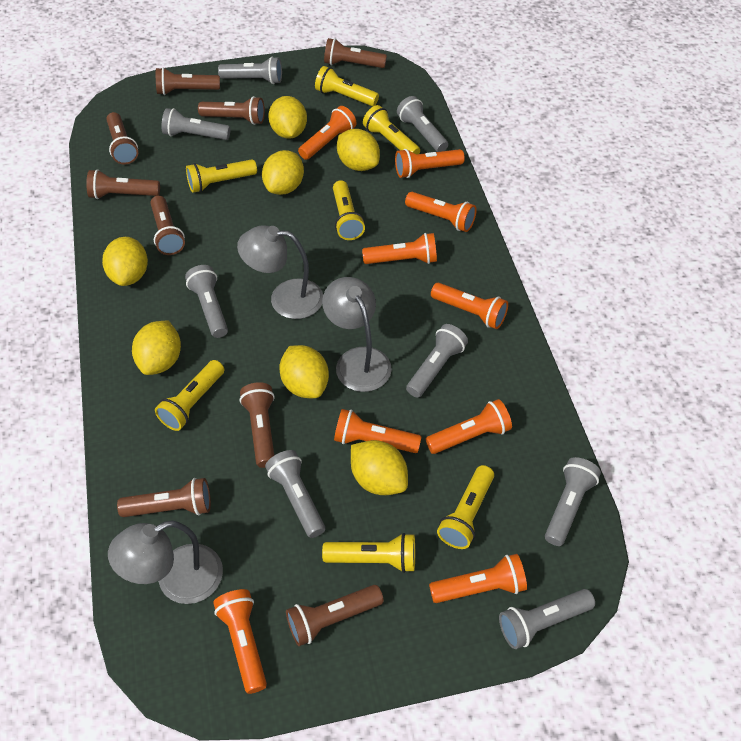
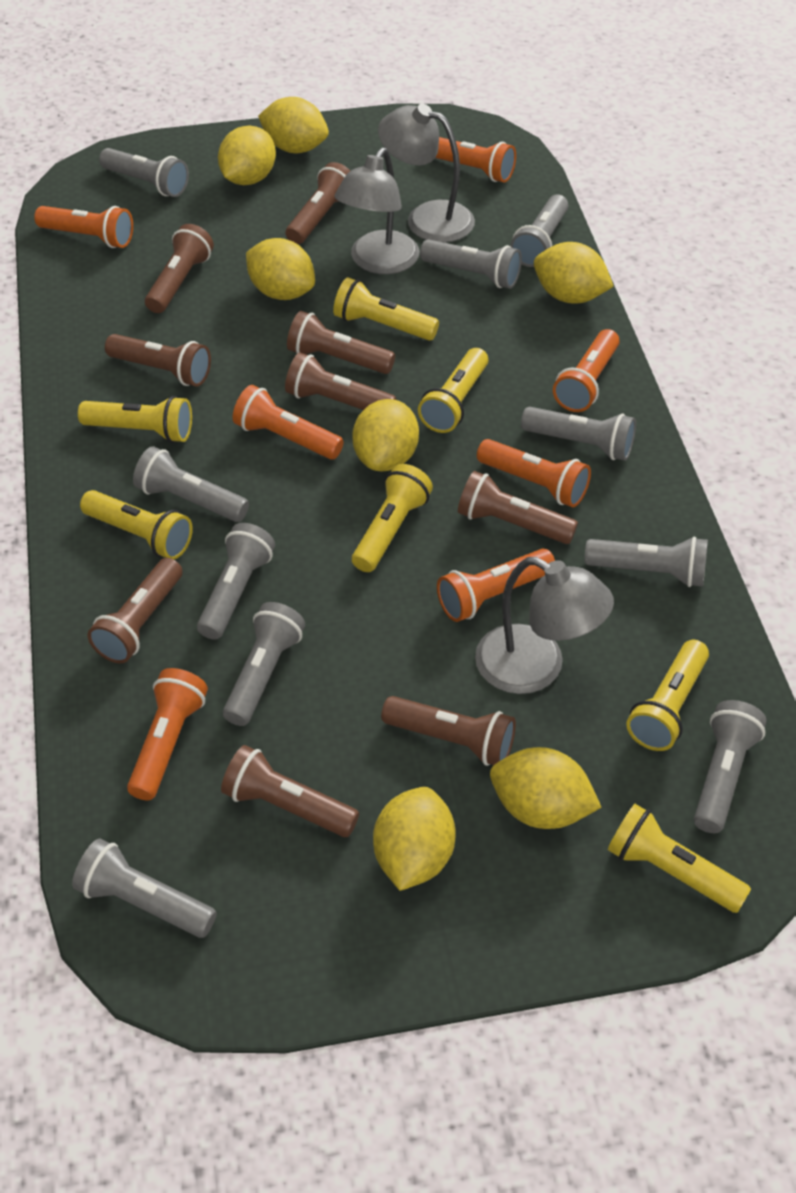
grey flashlight: 8 -> 10
orange flashlight: 9 -> 7

